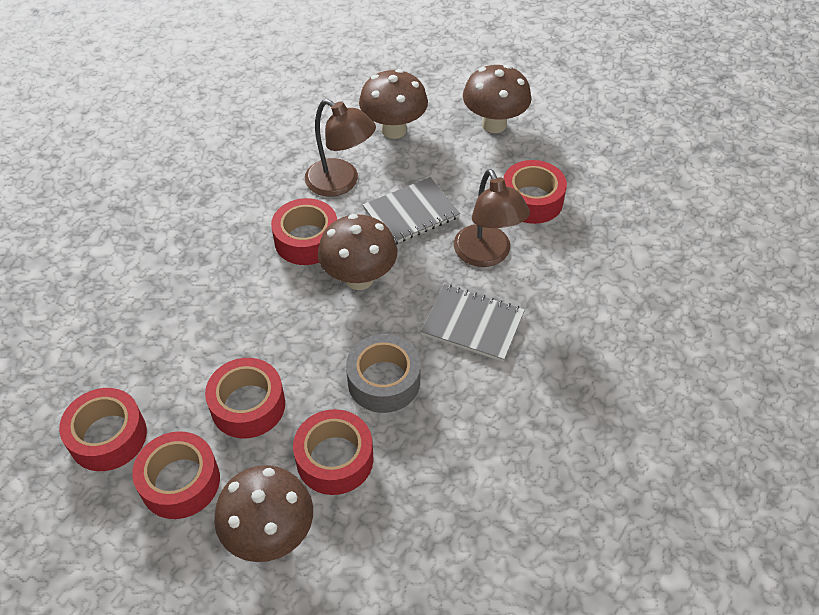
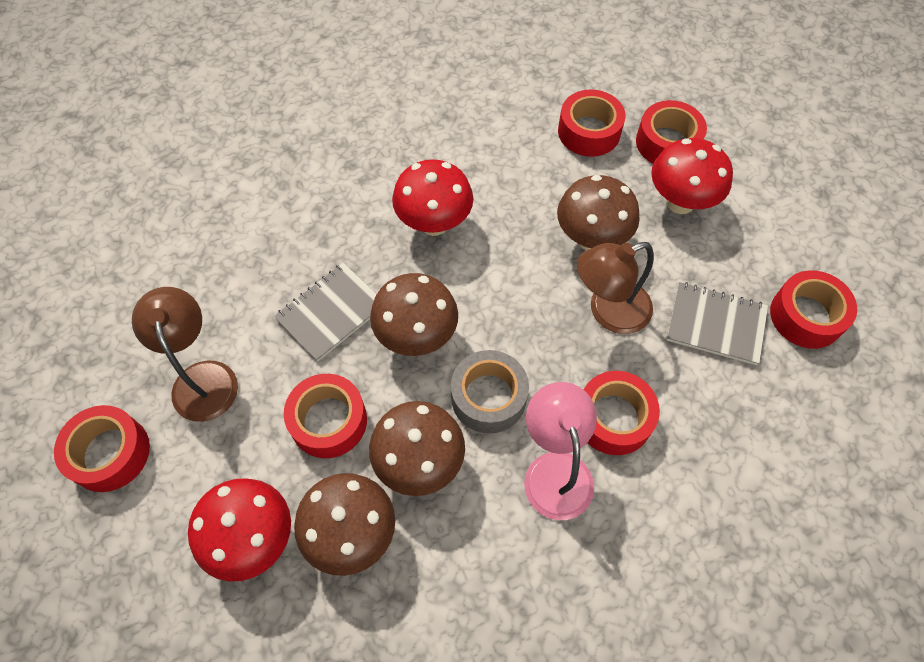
pink lamp: 0 -> 1
red mushroom: 0 -> 3

